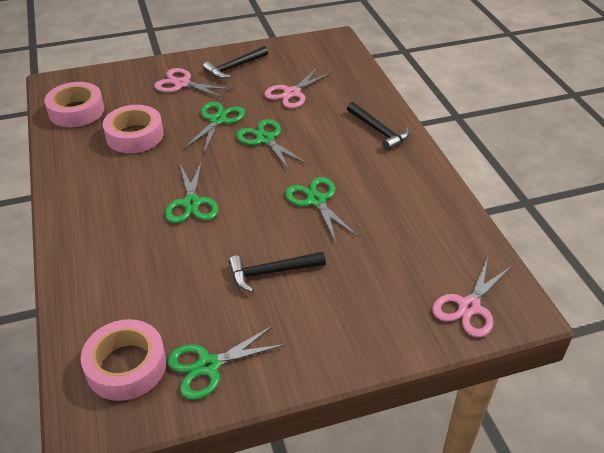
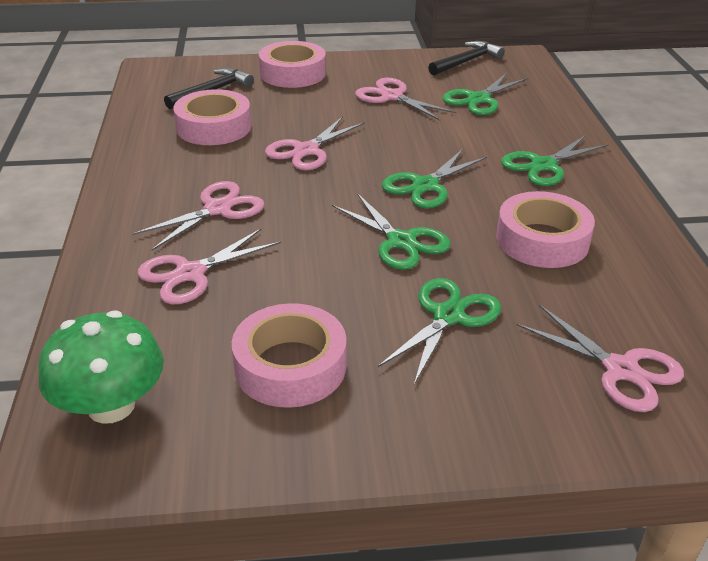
black hammer: 3 -> 2
green mushroom: 0 -> 1
pink scissors: 3 -> 5
pink tape: 3 -> 4

